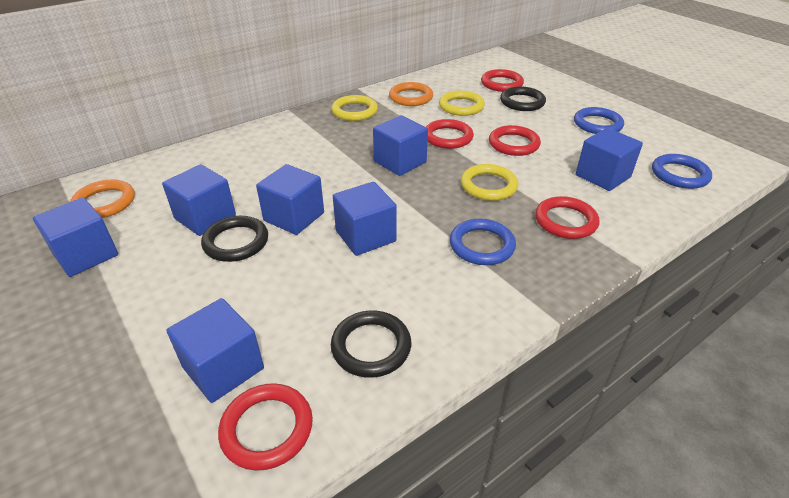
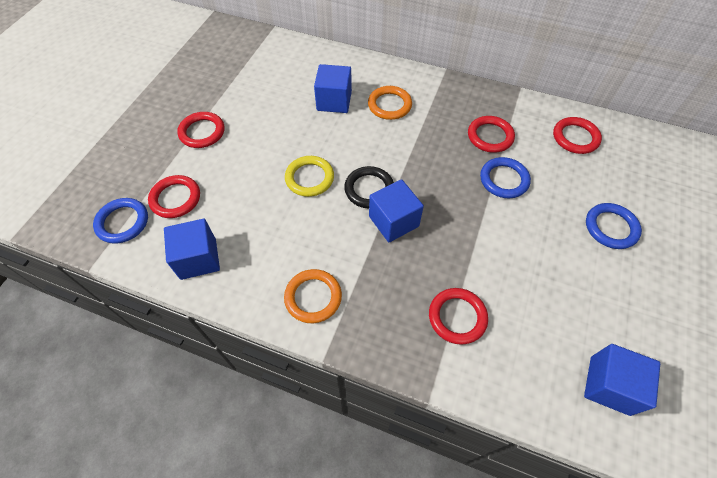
black ring: 3 -> 1
blue cube: 7 -> 4
yellow ring: 3 -> 1

